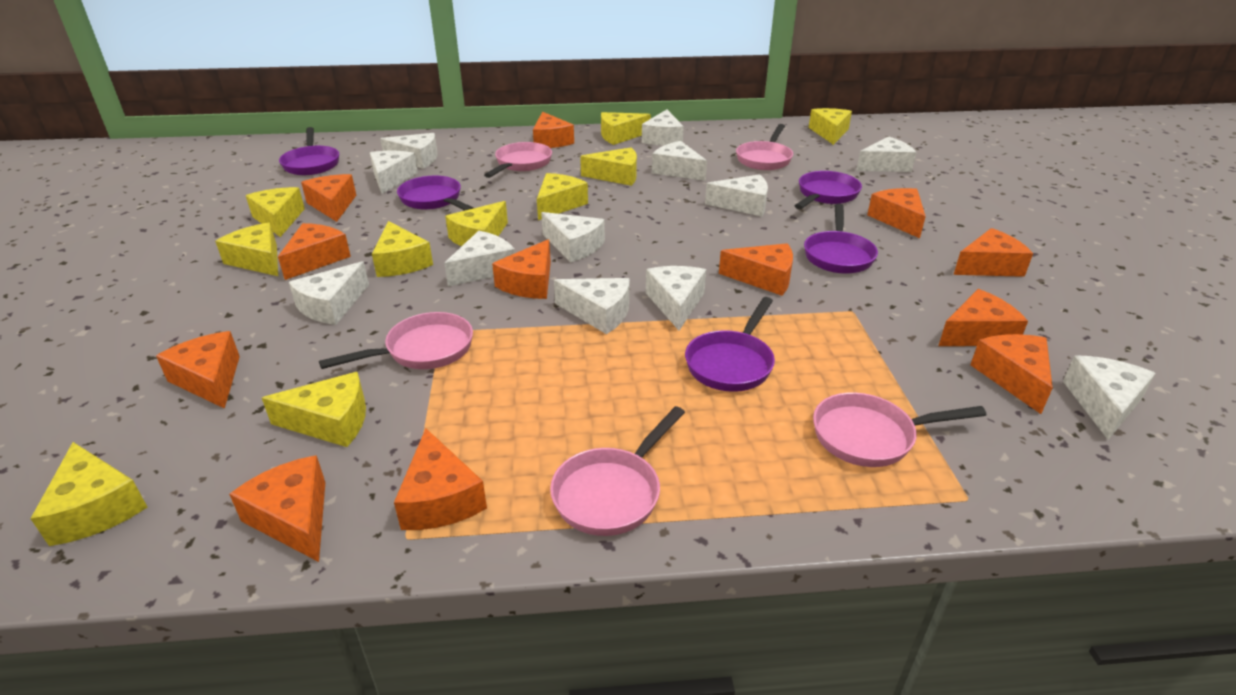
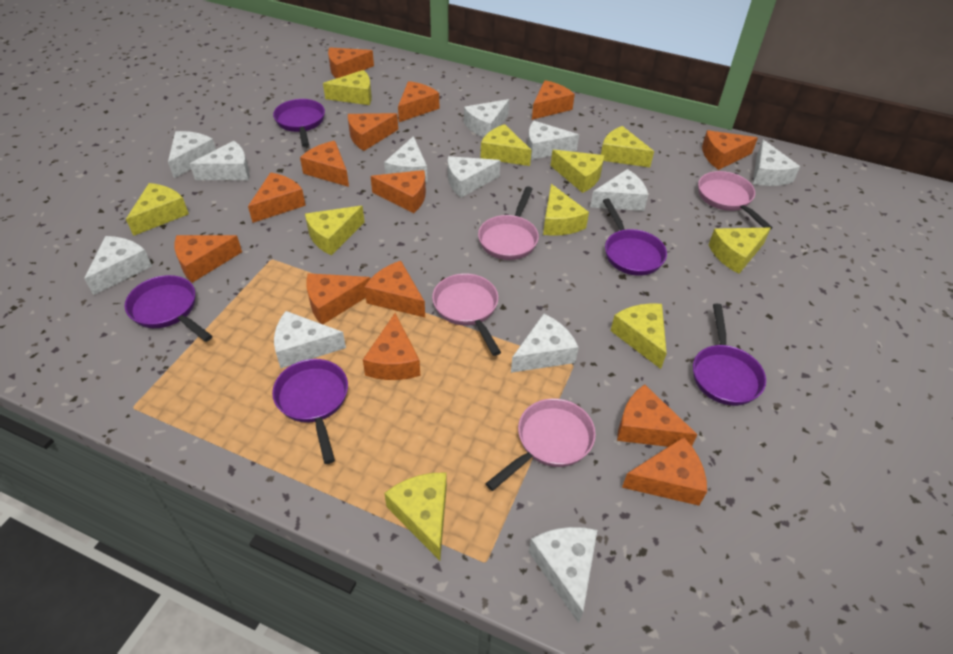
orange cheese: 12 -> 14
pink pan: 5 -> 4

